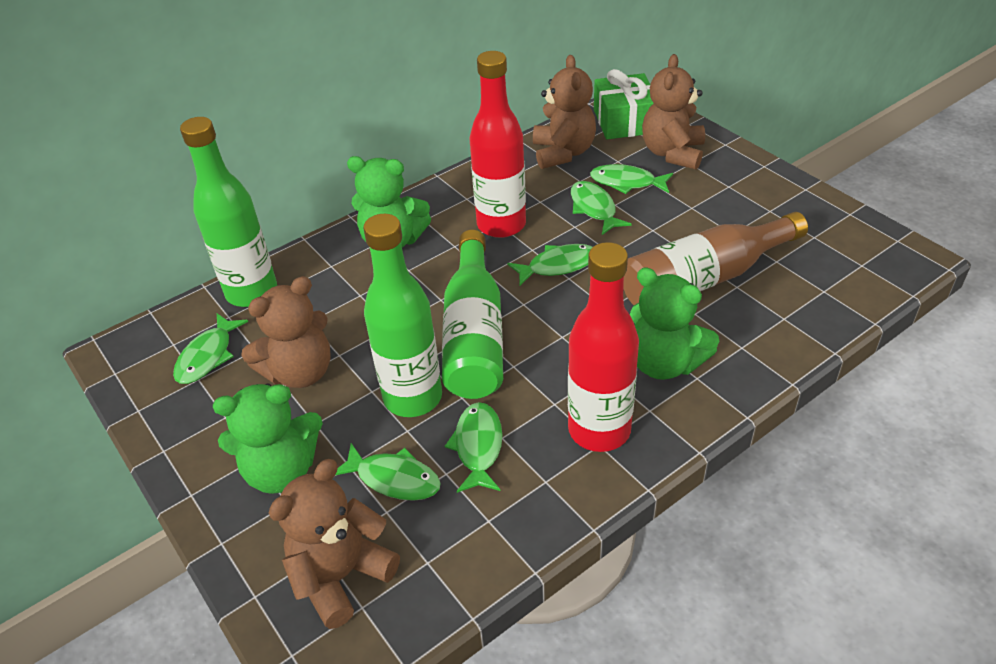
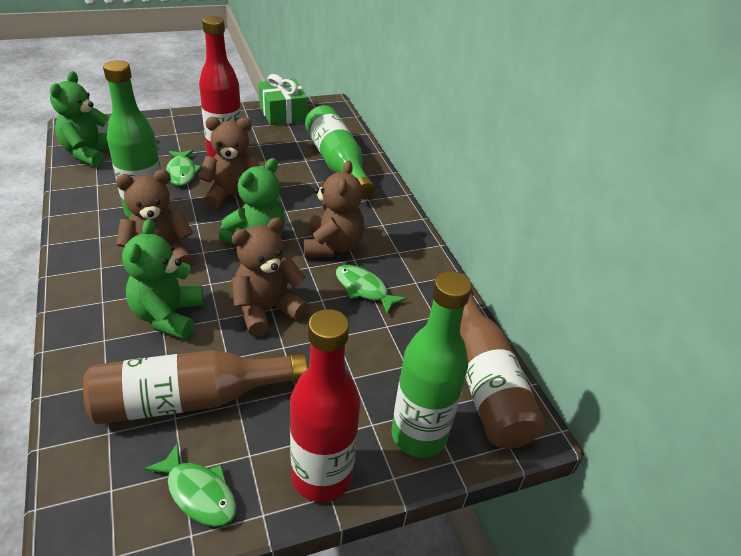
brown bottle: 1 -> 2
green fish: 6 -> 3

